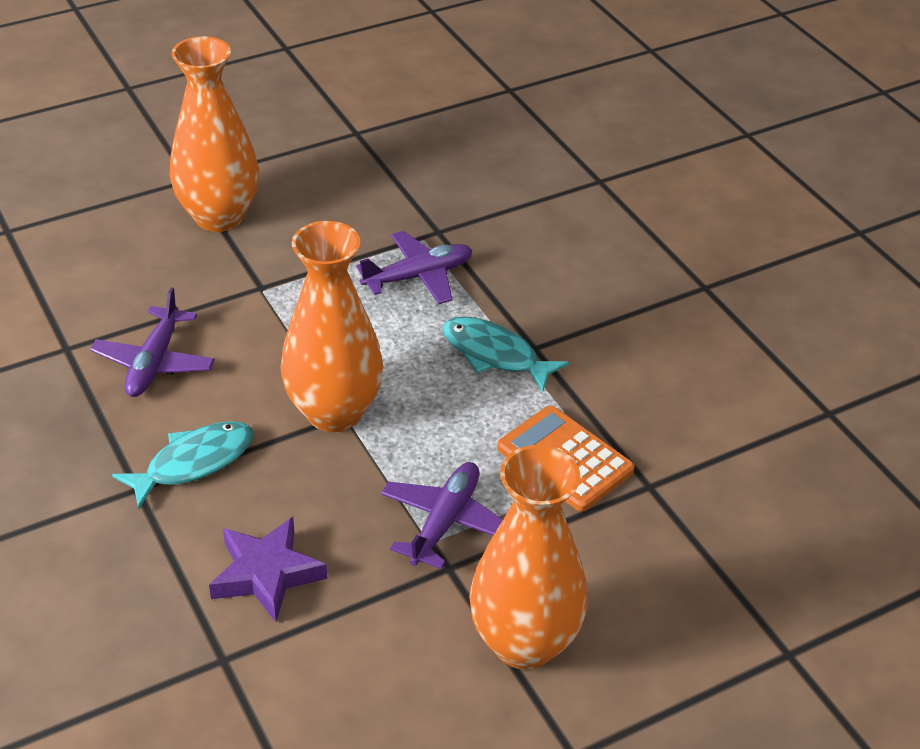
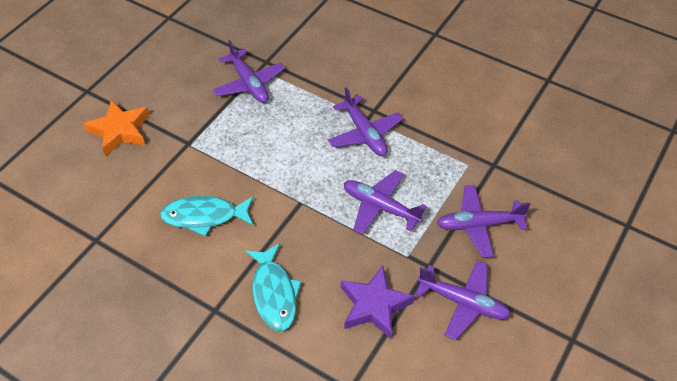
orange calculator: 1 -> 0
orange star: 0 -> 1
orange vase: 3 -> 0
purple plane: 3 -> 5

